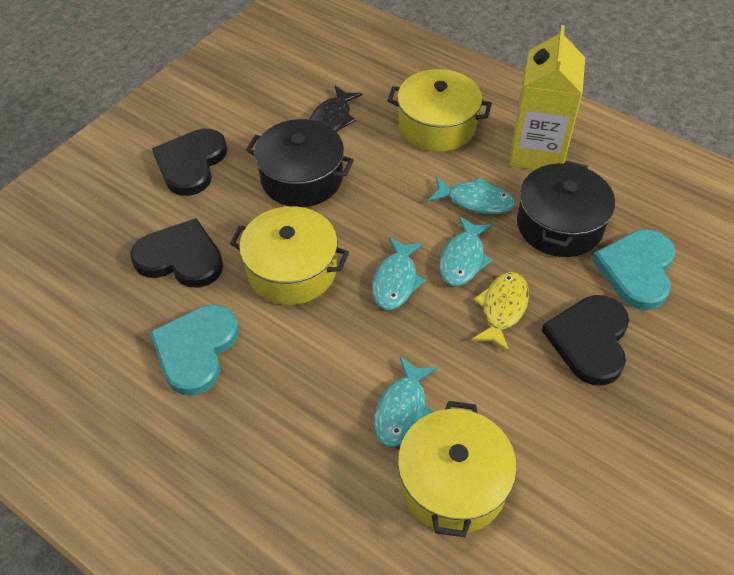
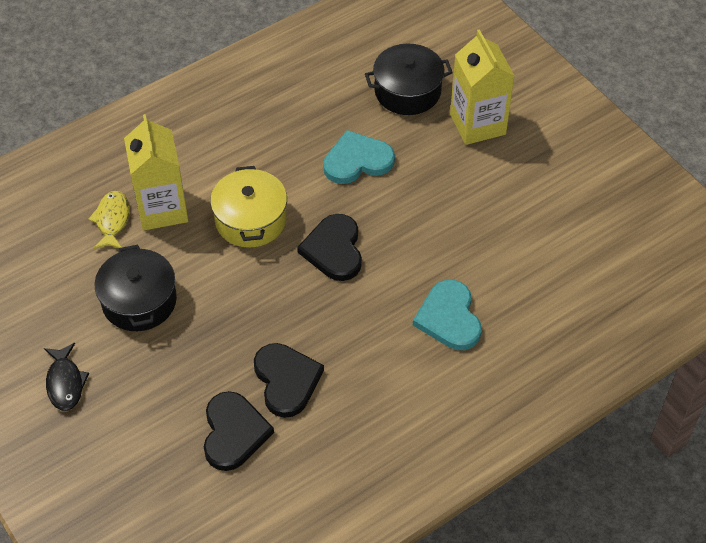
turquoise fish: 4 -> 0
yellow carton: 1 -> 2
yellow pot: 3 -> 1

